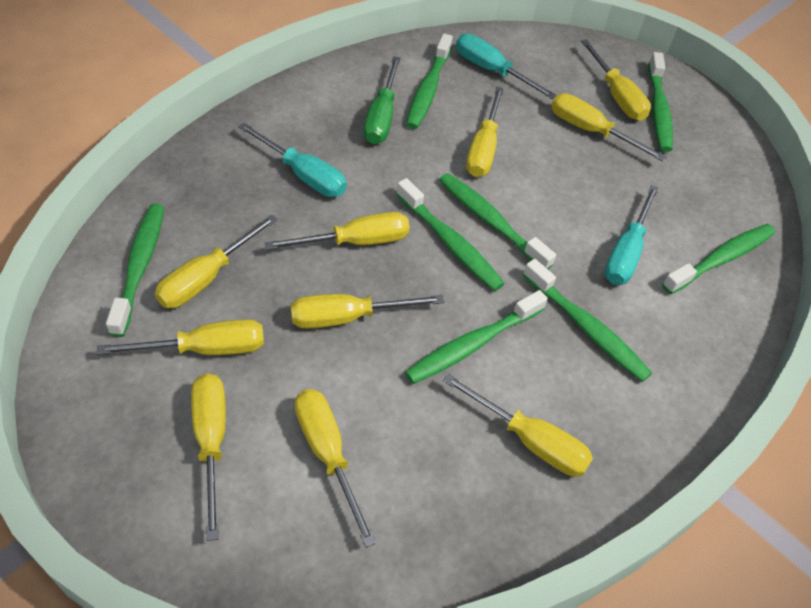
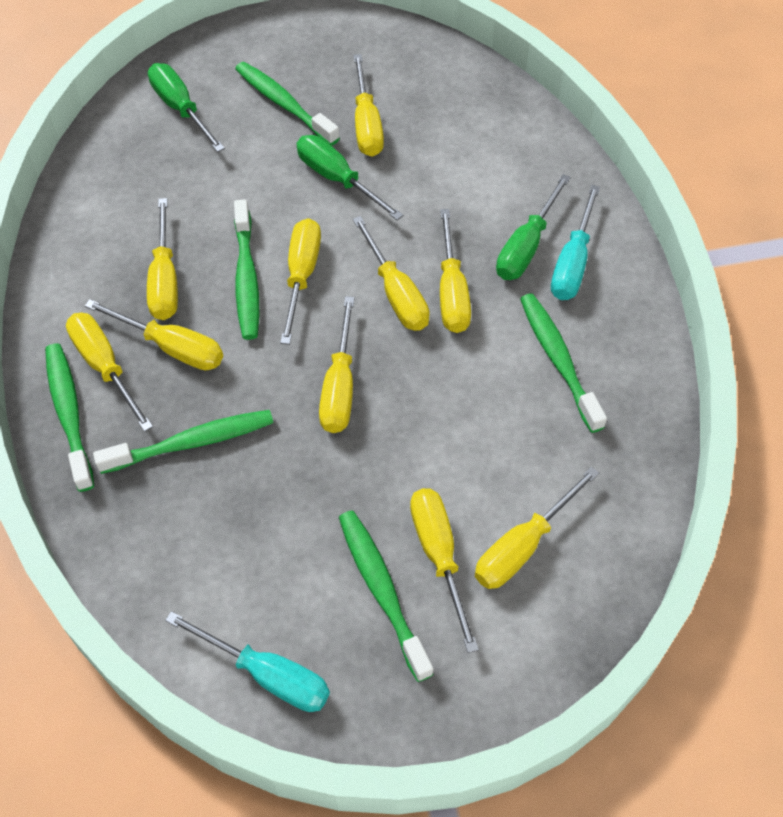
green screwdriver: 1 -> 3
green toothbrush: 8 -> 6
turquoise screwdriver: 3 -> 2

